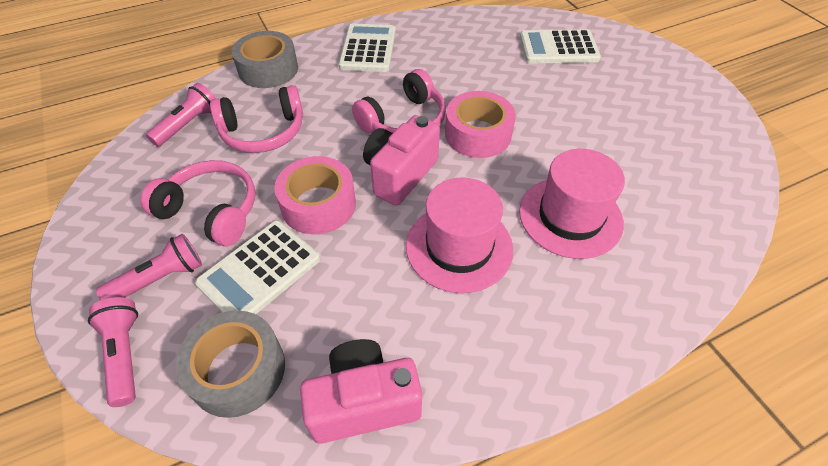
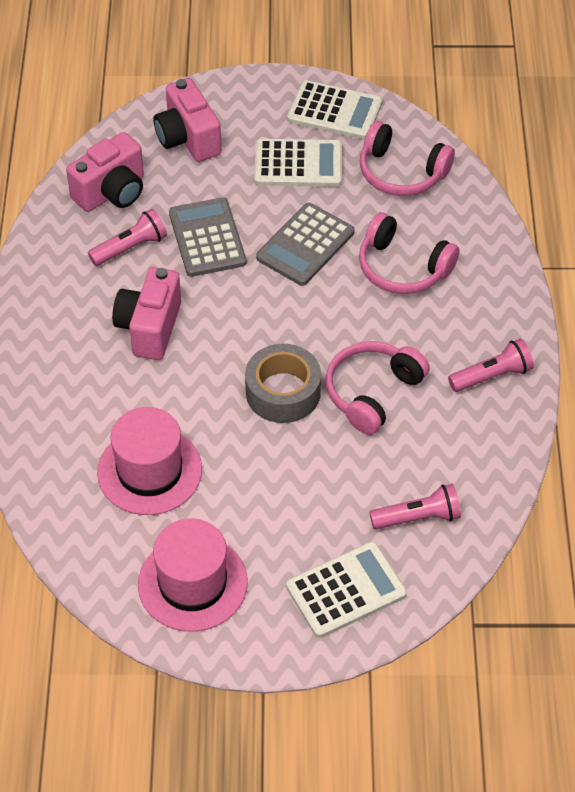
grey calculator: 0 -> 2
grey tape: 2 -> 1
pink camera: 2 -> 3
pink tape: 2 -> 0

